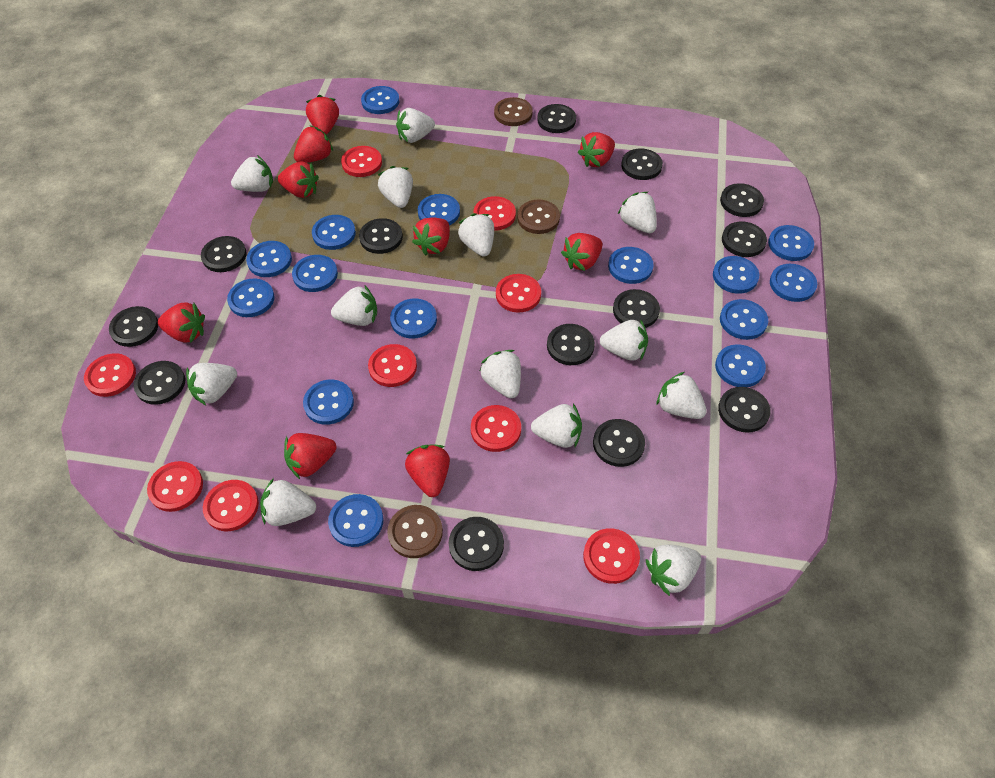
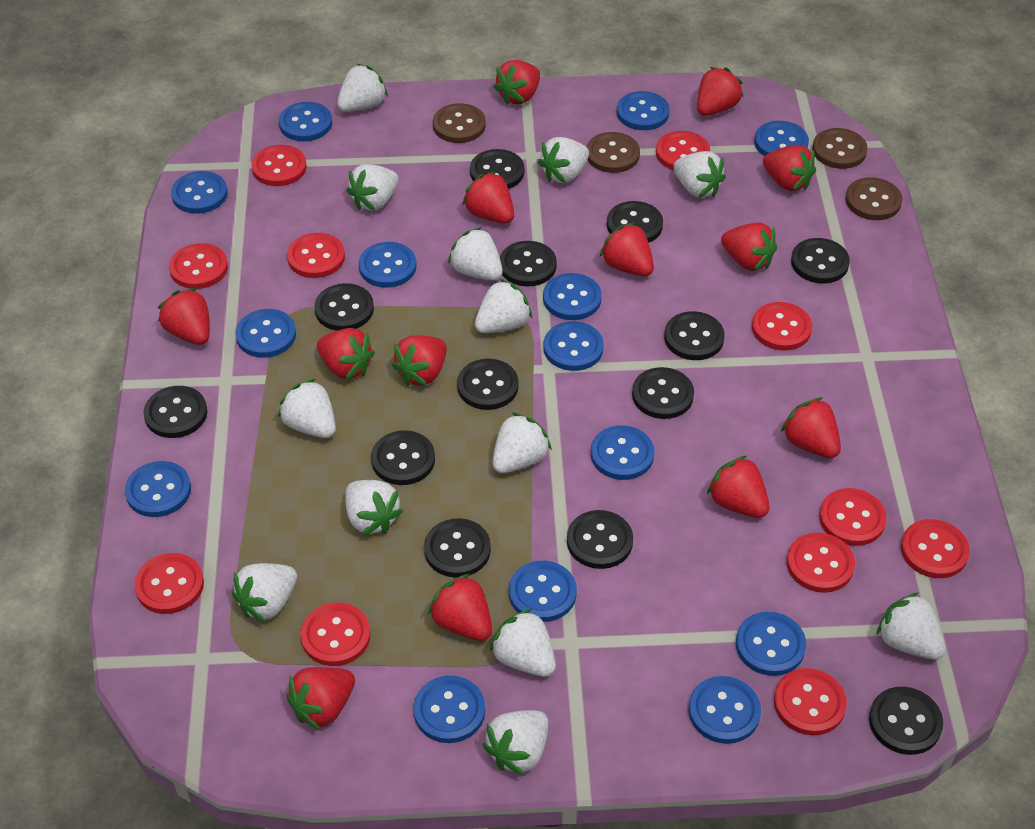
blue button: 15 -> 14
brown button: 3 -> 4
red button: 9 -> 11
red strawberry: 9 -> 13

